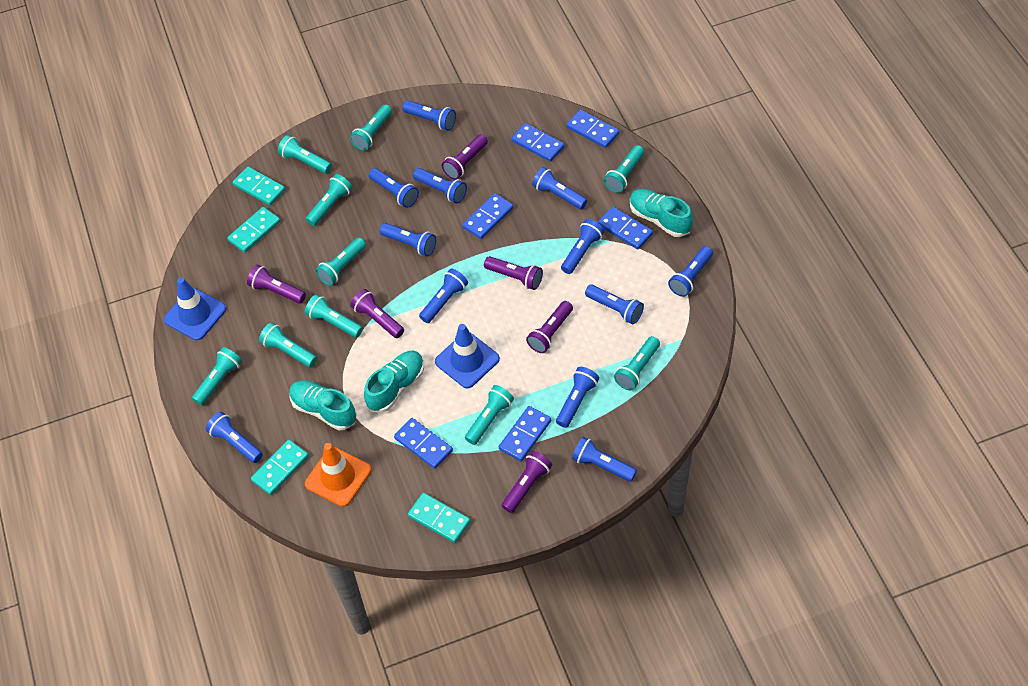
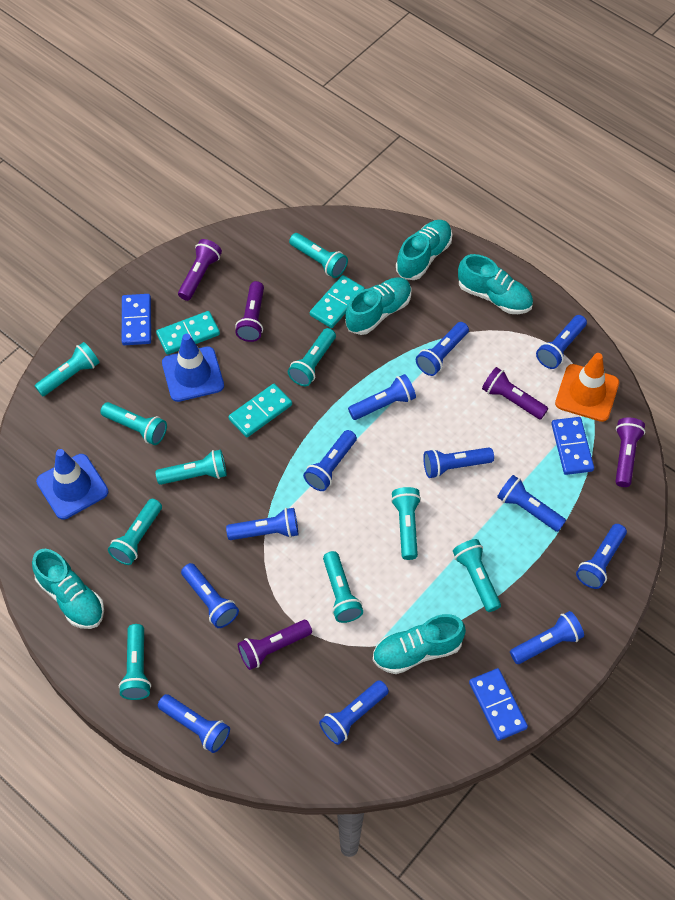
blue domino: 6 -> 3
purple flashlight: 6 -> 5
turquoise domino: 4 -> 3
turquoise shoe: 3 -> 5

